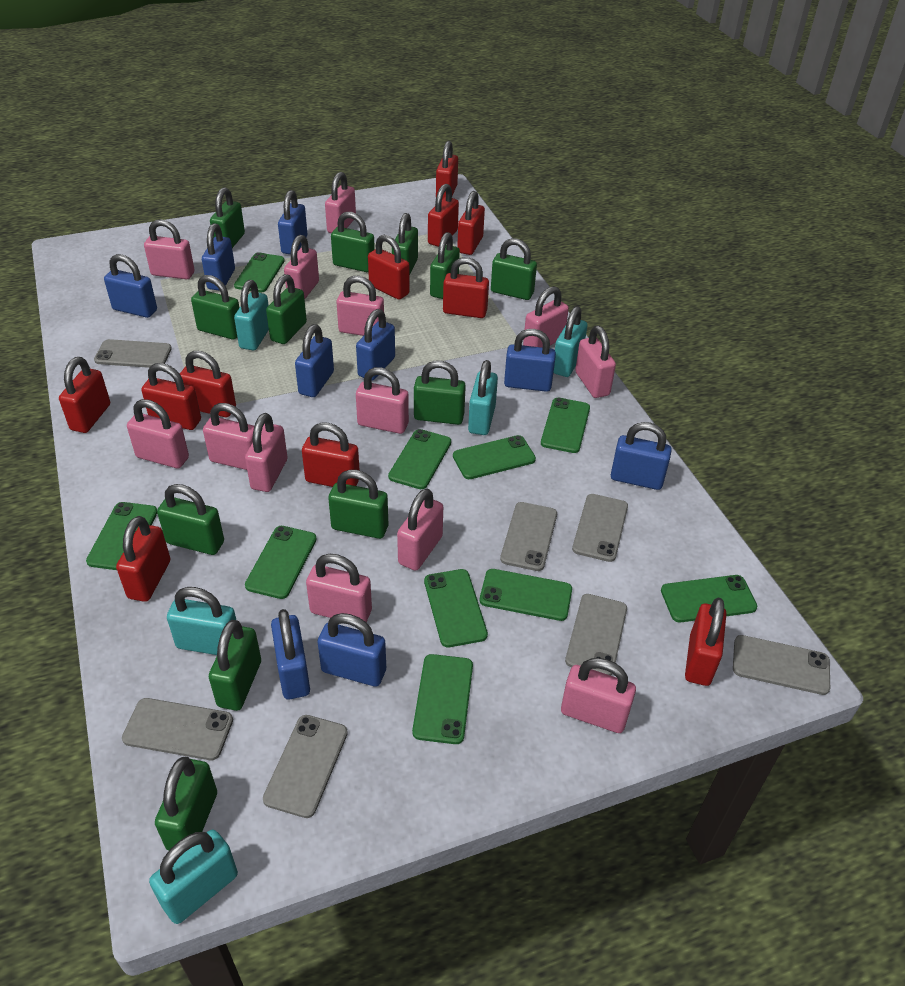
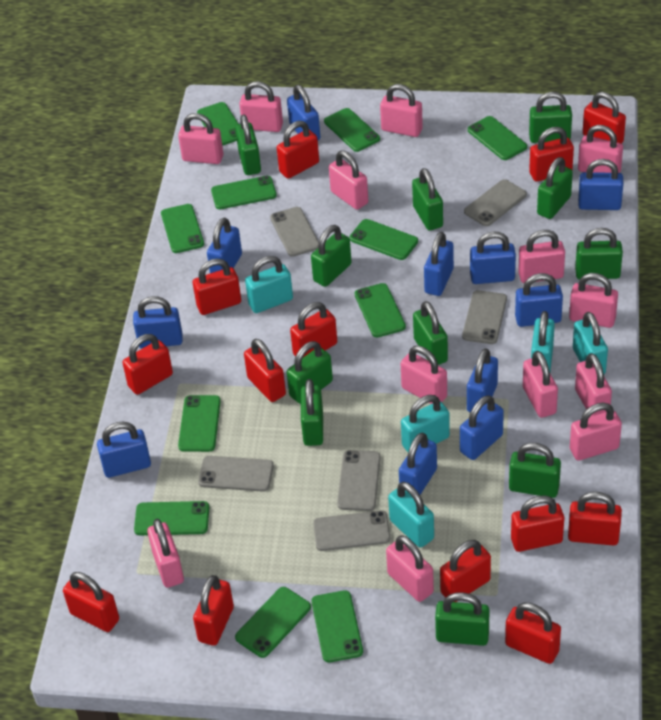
blue padlock: 9 -> 11
green padlock: 12 -> 11
green phone: 10 -> 11
grey phone: 7 -> 6
red padlock: 11 -> 13

